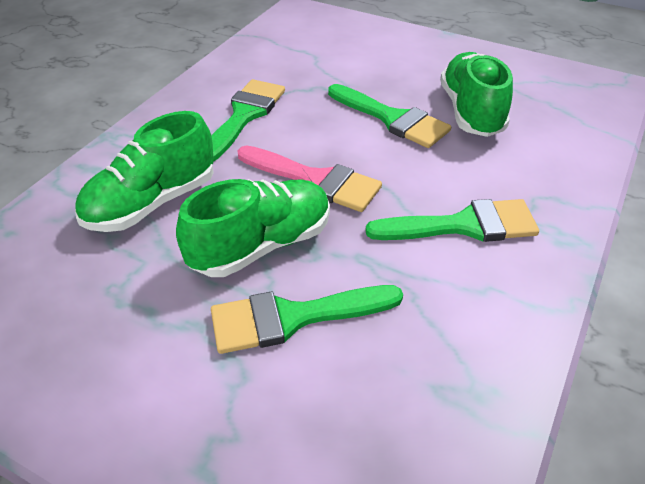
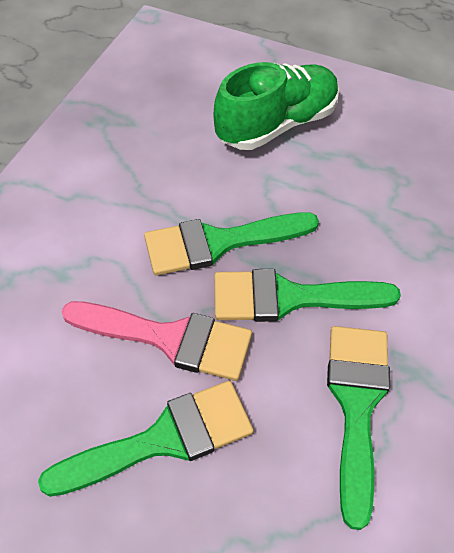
green shoe: 3 -> 1

